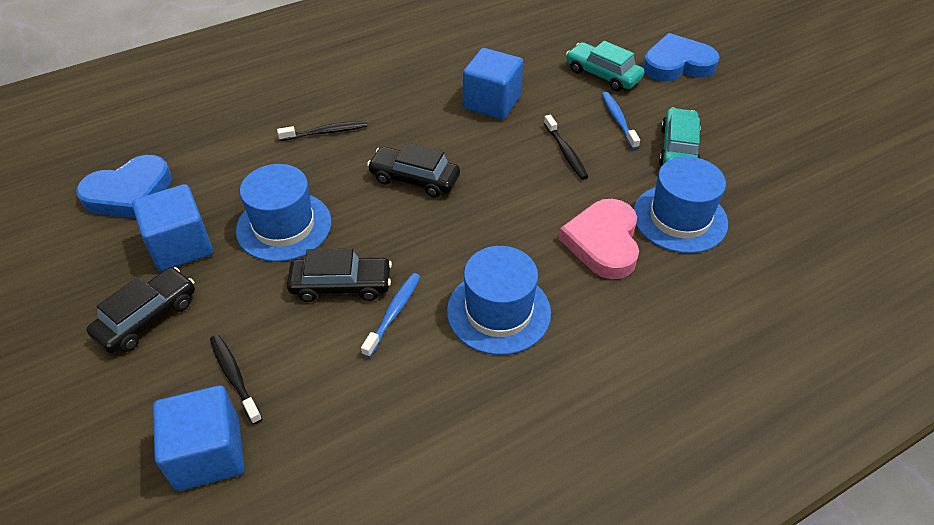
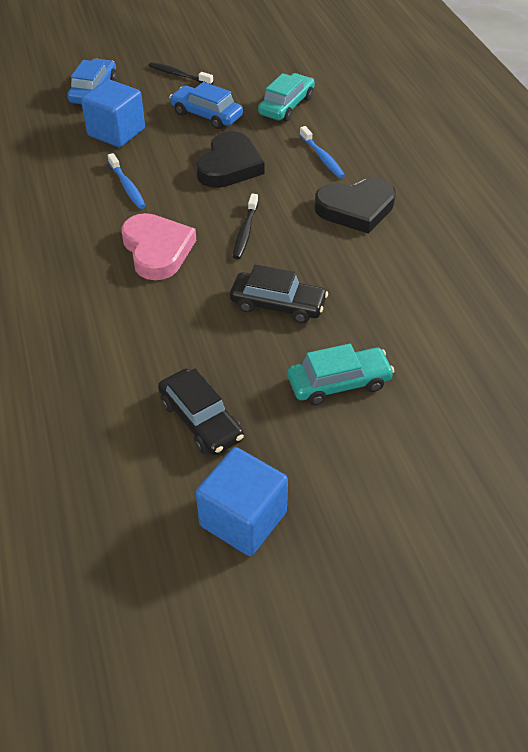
black car: 3 -> 2
black heart: 0 -> 2
black toothbrush: 3 -> 2
blue car: 0 -> 2
blue cube: 3 -> 2
blue hat: 3 -> 0
blue heart: 2 -> 0

